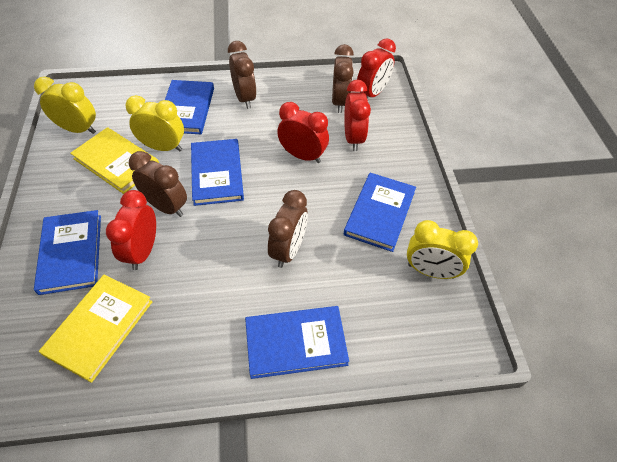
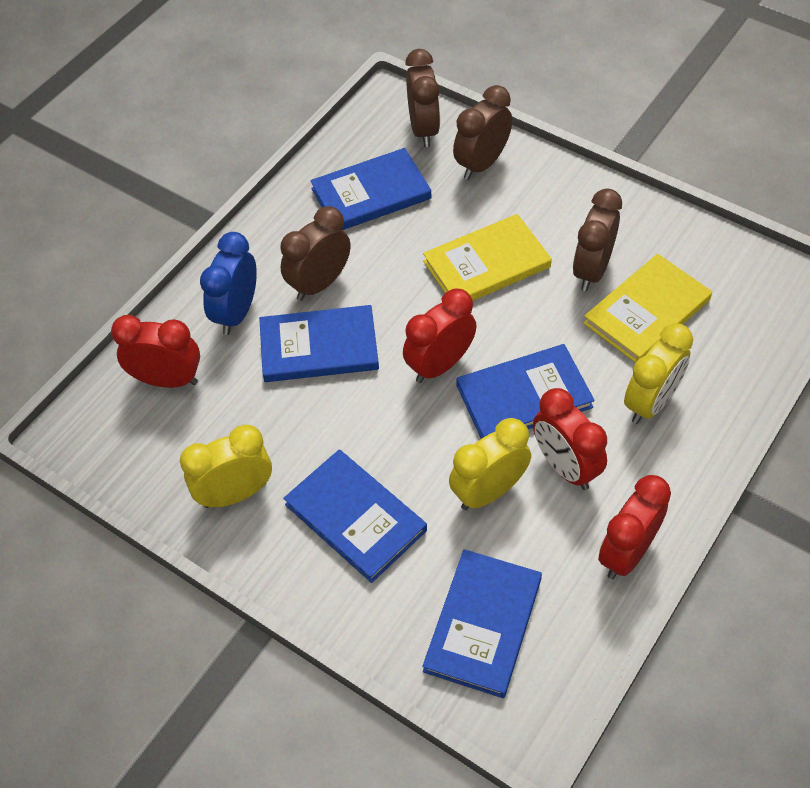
blue clock: 0 -> 1

